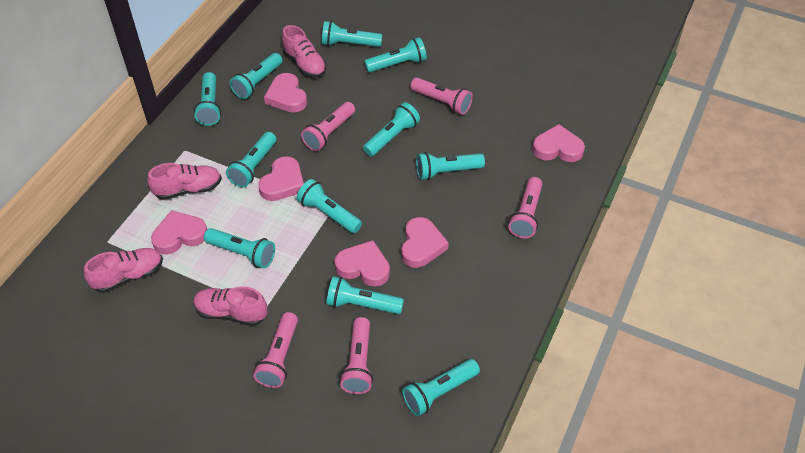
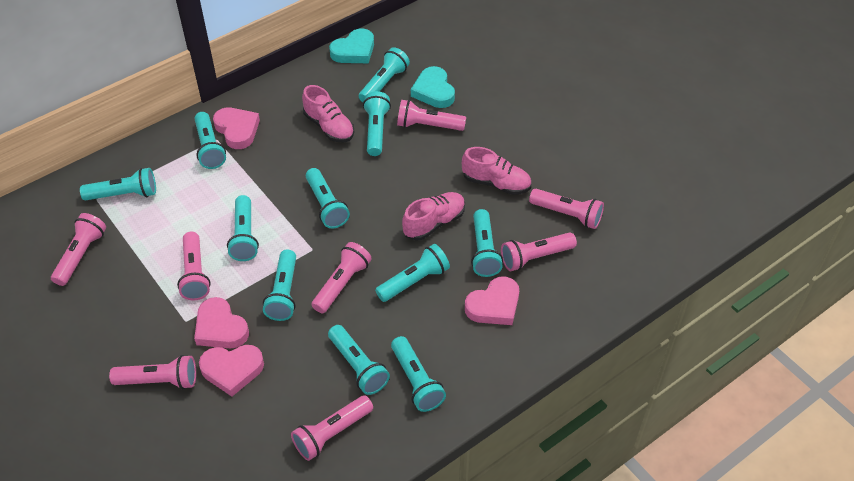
pink flashlight: 5 -> 8
pink heart: 6 -> 4
pink shoe: 4 -> 3
turquoise heart: 0 -> 2

